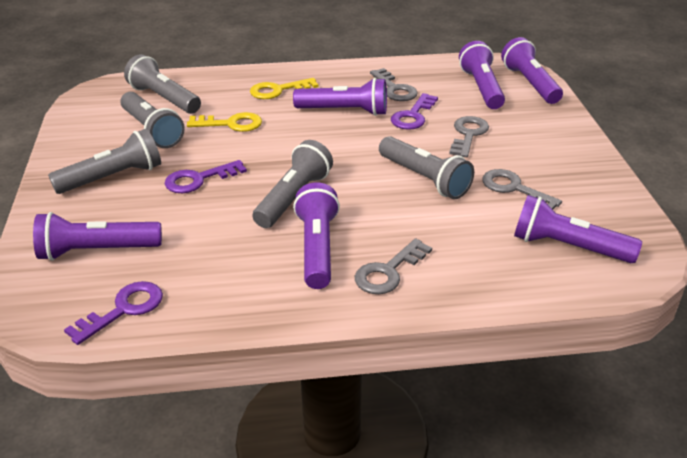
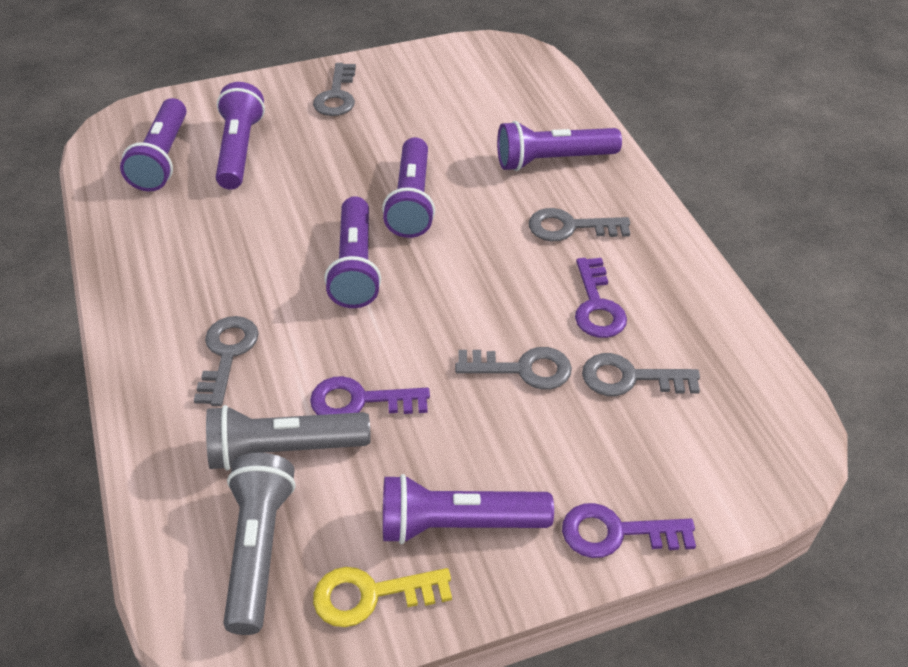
grey flashlight: 5 -> 2
grey key: 4 -> 5
yellow key: 2 -> 1

